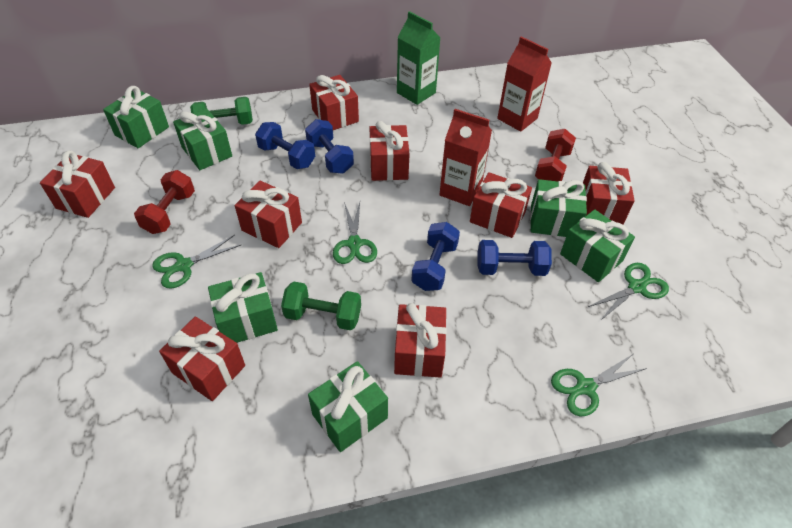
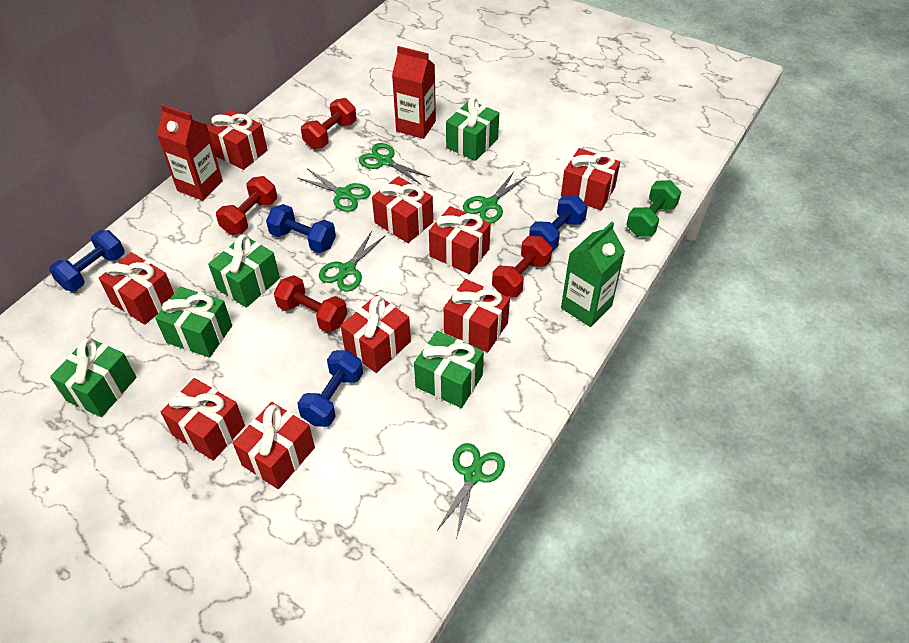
green dumbbell: 2 -> 1
green gift: 6 -> 5
green scissors: 4 -> 5
red dumbbell: 2 -> 4
red gift: 8 -> 9

